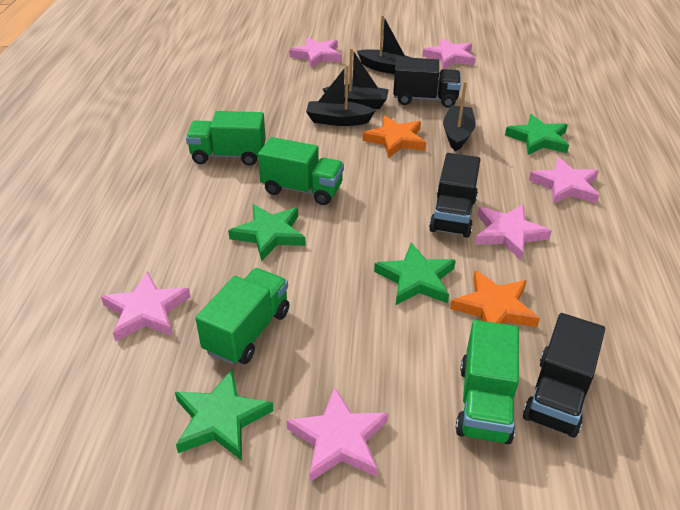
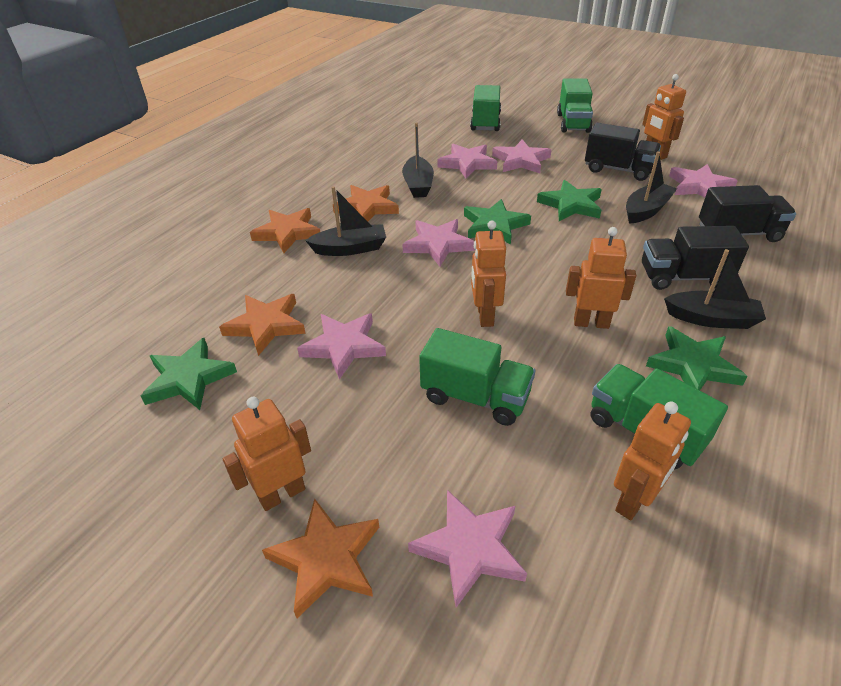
orange robot: 0 -> 5
orange star: 2 -> 4

